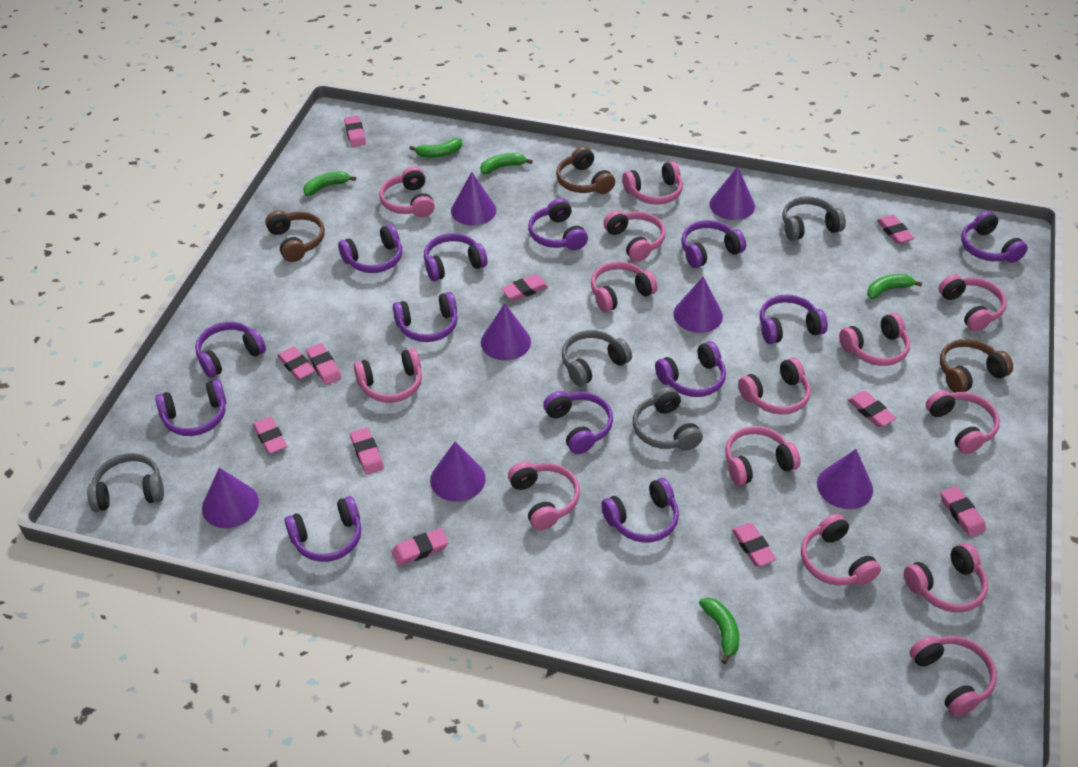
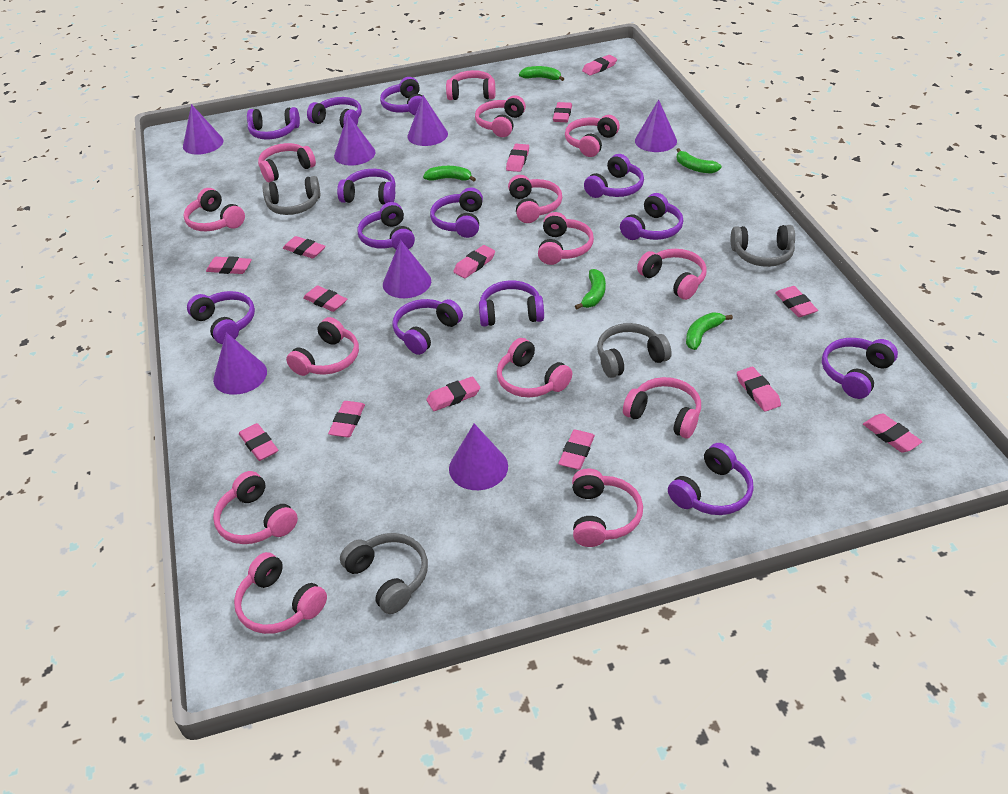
brown headphones: 3 -> 0
pink eraser: 11 -> 14

